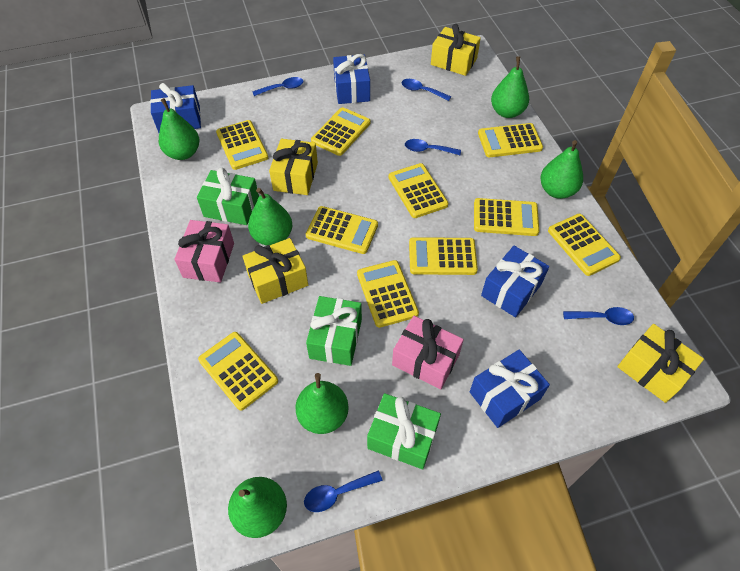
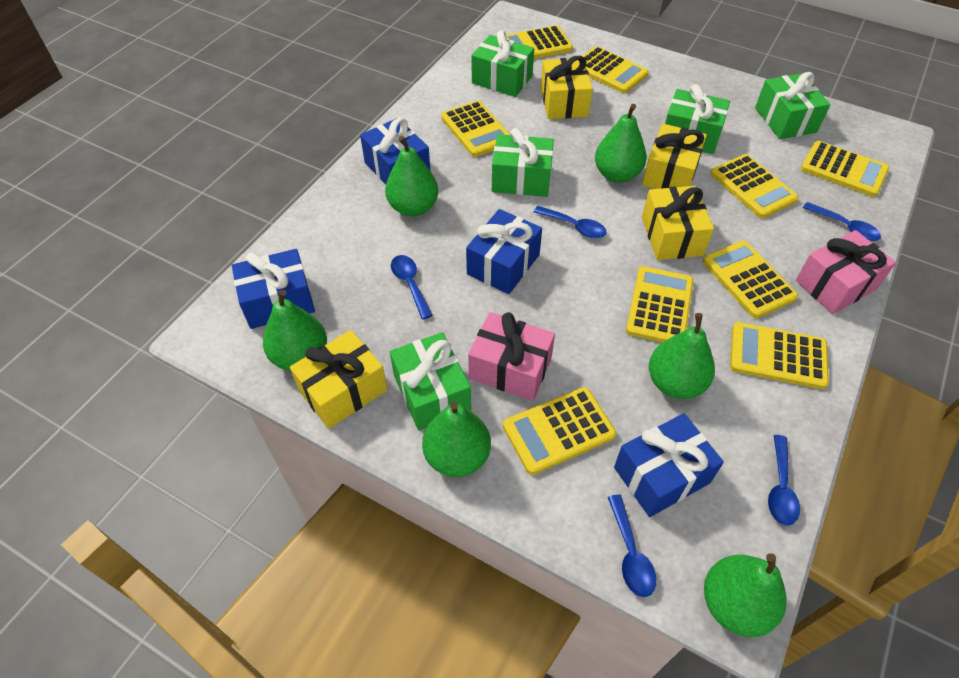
green gift: 3 -> 5
yellow calculator: 10 -> 9

